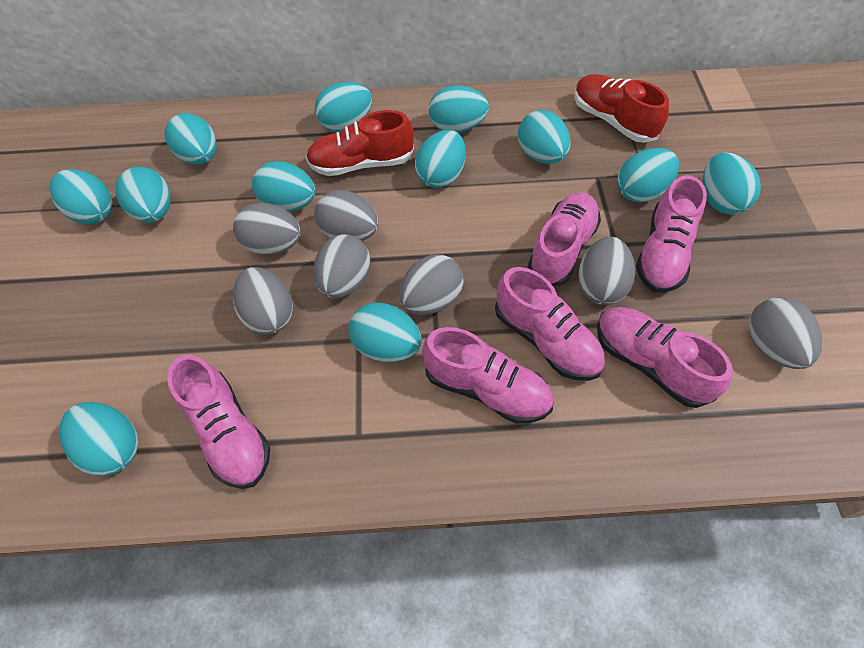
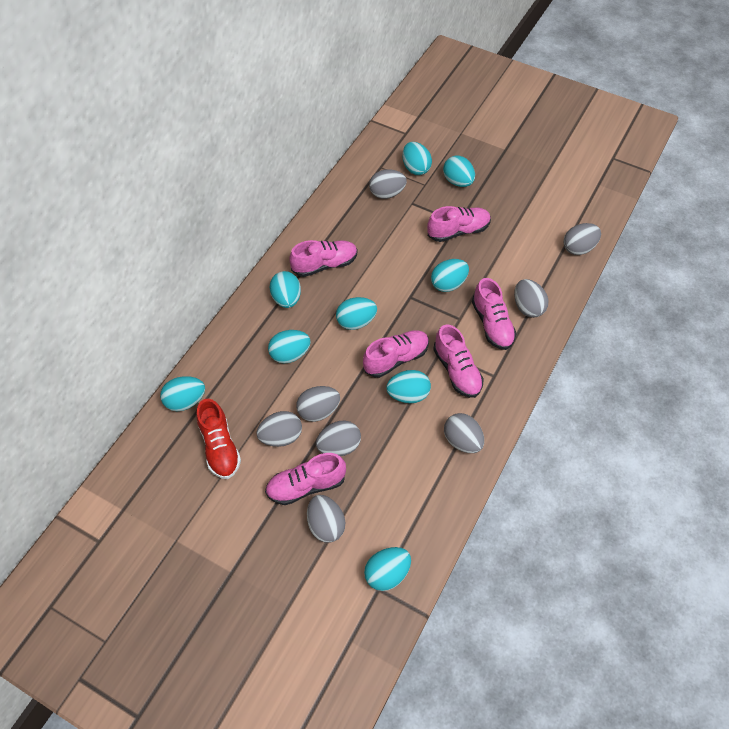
grey egg: 7 -> 8
red shoe: 2 -> 1
turquoise egg: 12 -> 9

